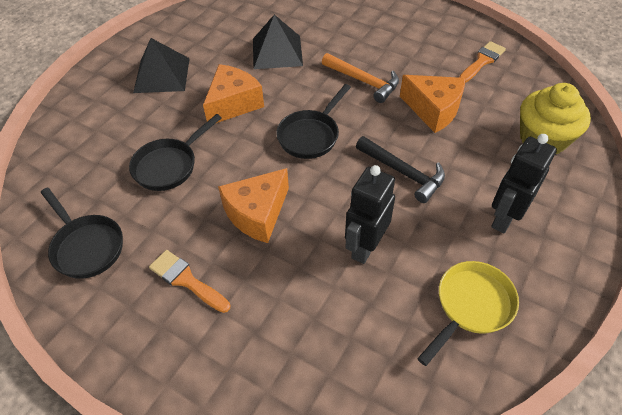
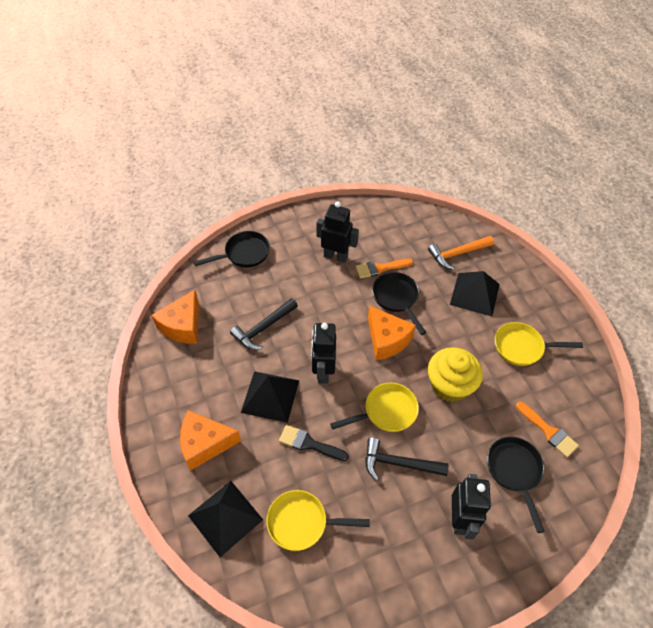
black brush: 0 -> 1
black hammer: 1 -> 2
black pyramid: 2 -> 3
black robot: 2 -> 3
yellow pan: 1 -> 3

